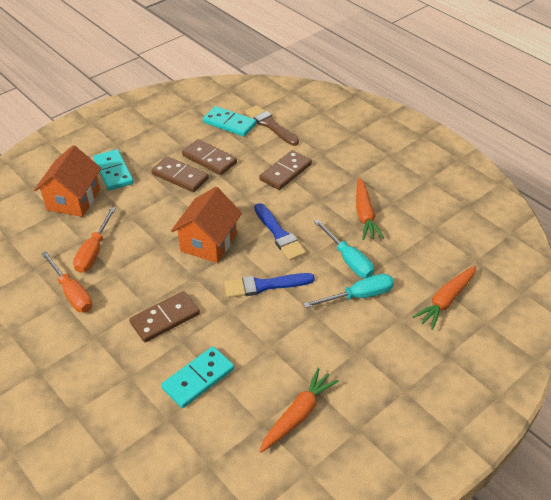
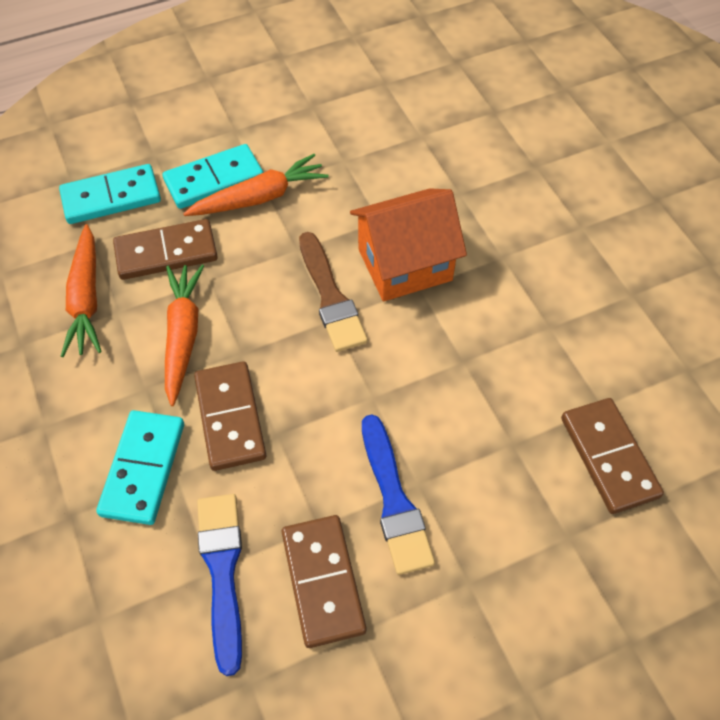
orange house: 2 -> 1
orange screwdriver: 2 -> 0
turquoise screwdriver: 2 -> 0

